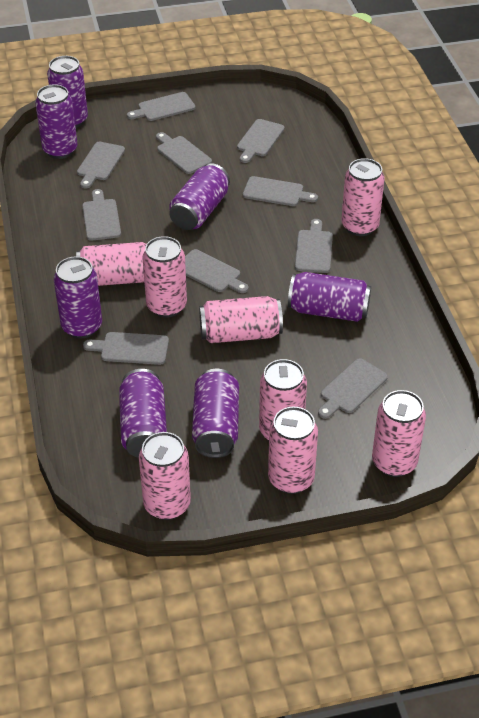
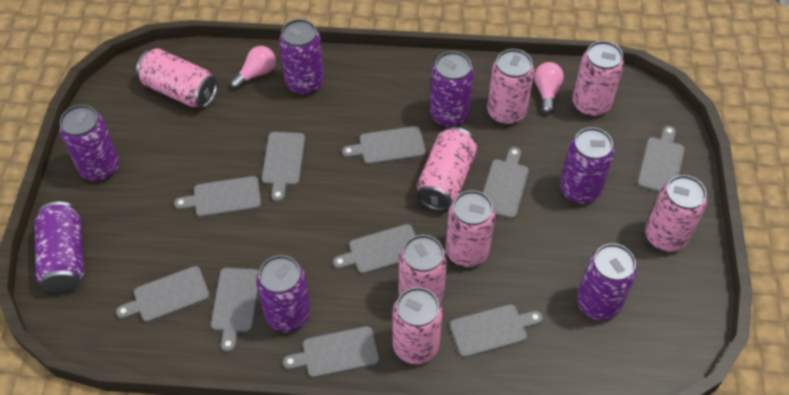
pink light bulb: 0 -> 2

